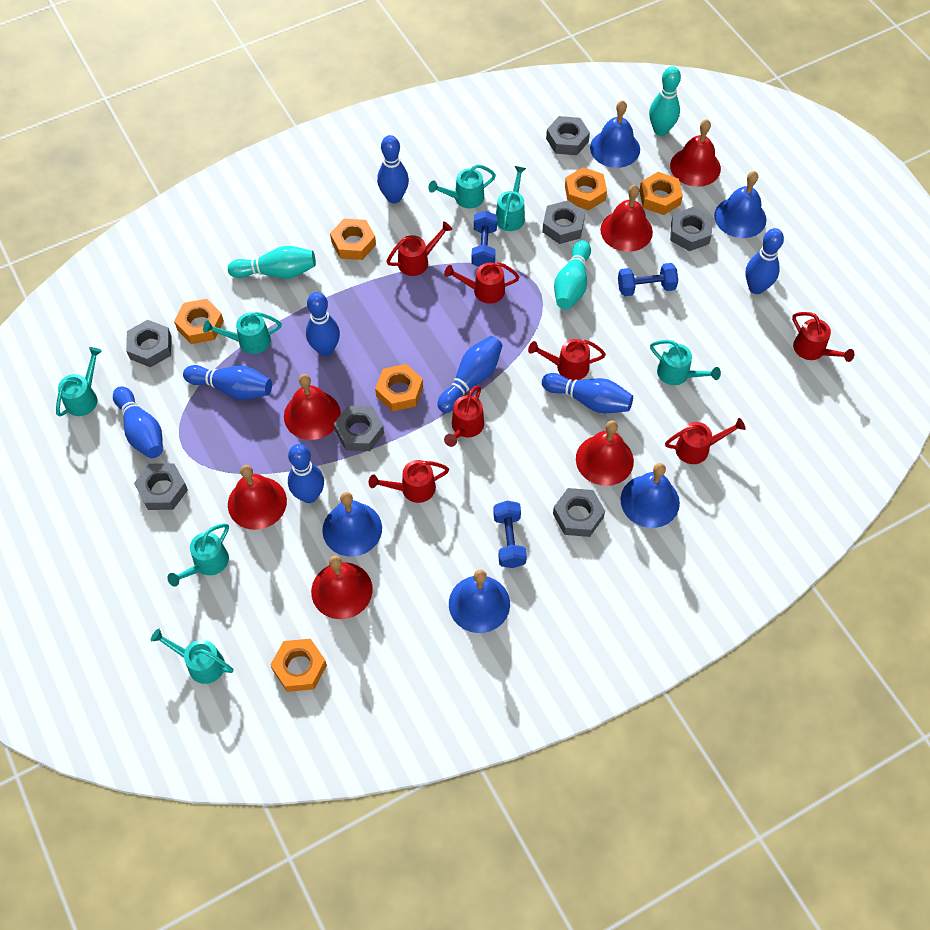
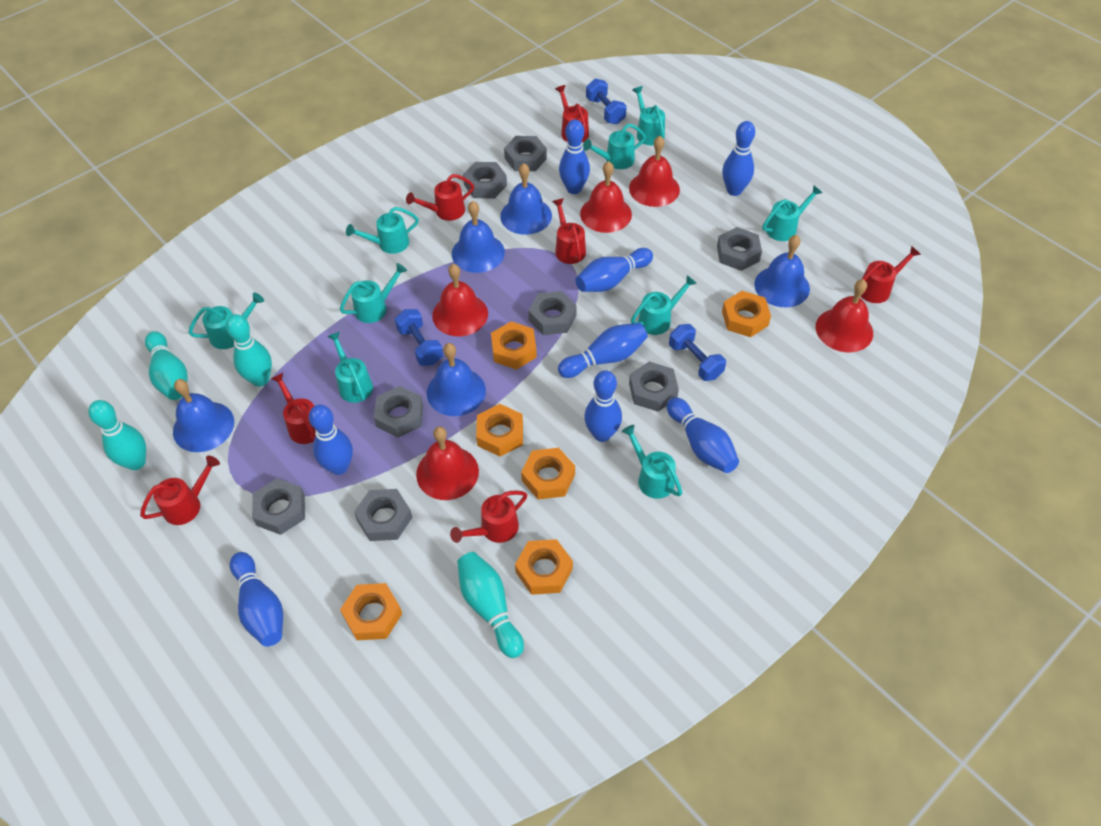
grey nut: 7 -> 8
red bell: 6 -> 5
turquoise bowling pin: 3 -> 4
turquoise watering can: 7 -> 9

